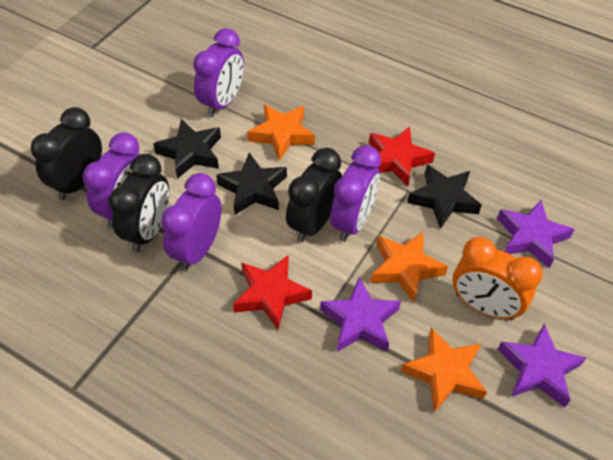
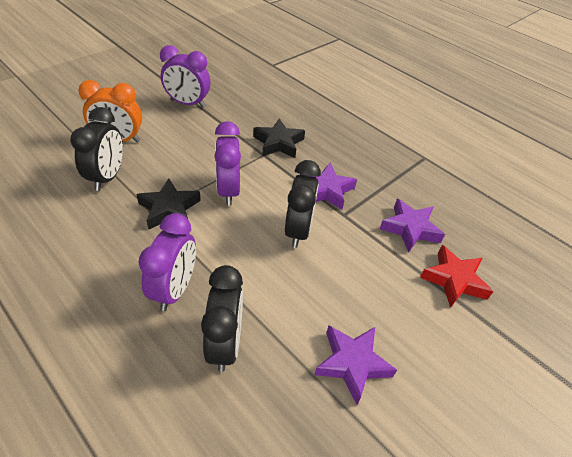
black star: 3 -> 2
orange star: 3 -> 0
purple clock: 4 -> 3
red star: 2 -> 1

